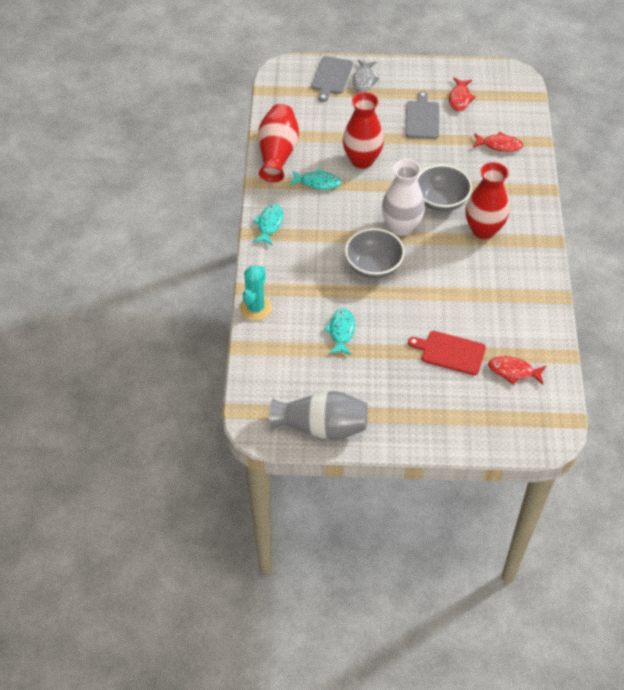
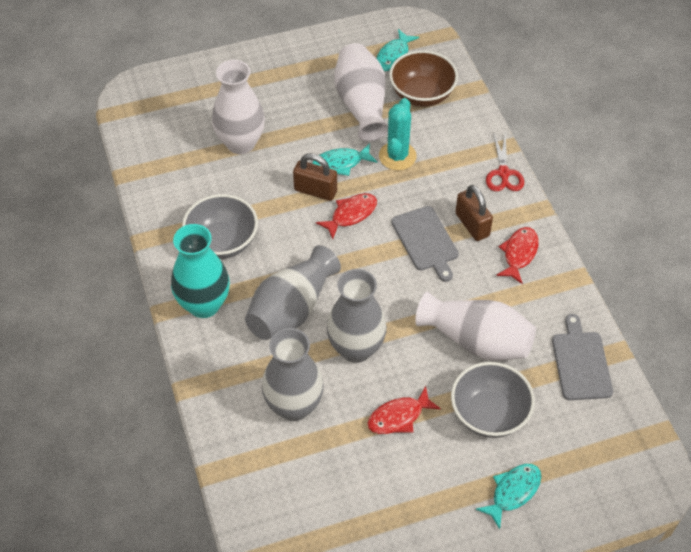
brown bowl: 0 -> 1
brown padlock: 0 -> 2
grey fish: 1 -> 0
grey vase: 1 -> 3
red cutting board: 1 -> 0
red scissors: 0 -> 1
red vase: 3 -> 0
turquoise vase: 0 -> 1
white vase: 1 -> 3

